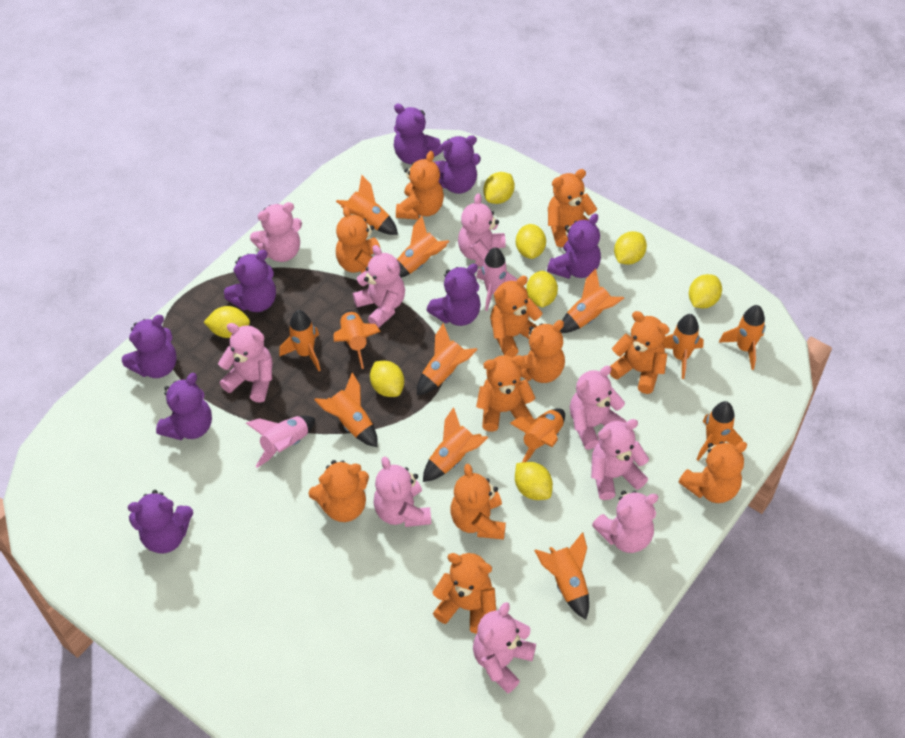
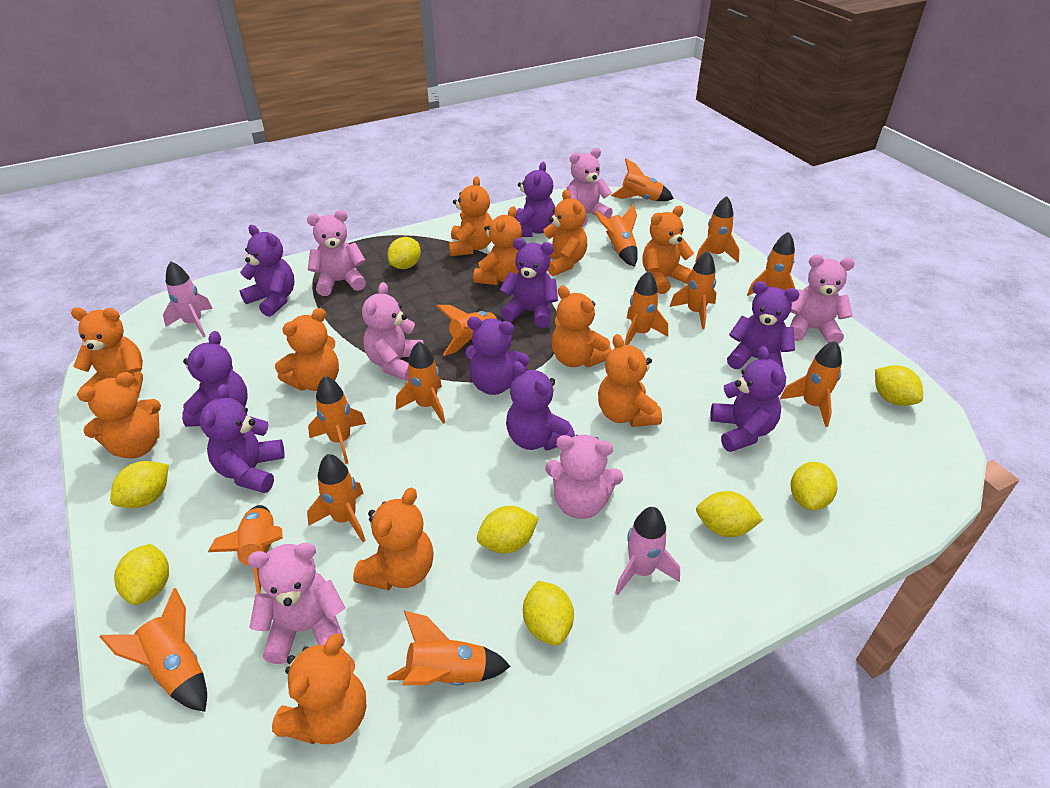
orange rocket: 13 -> 14
pink teddy bear: 9 -> 6
purple teddy bear: 8 -> 9

